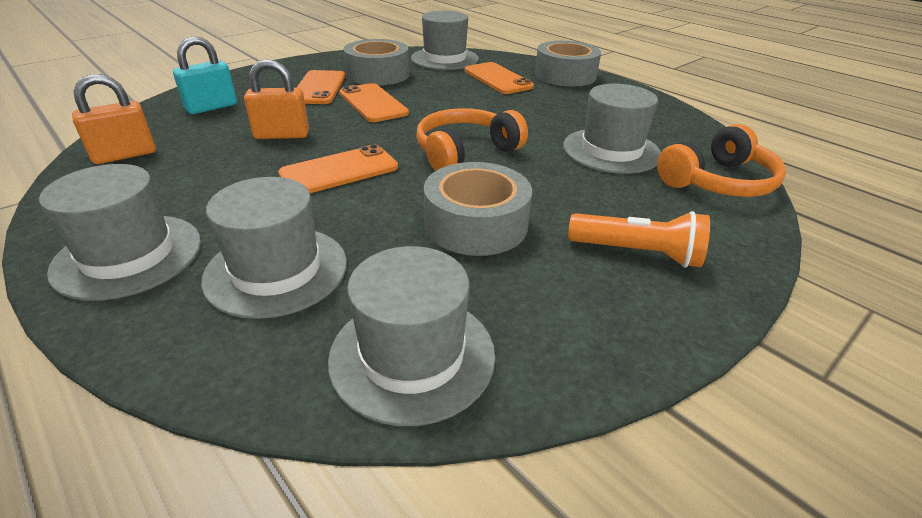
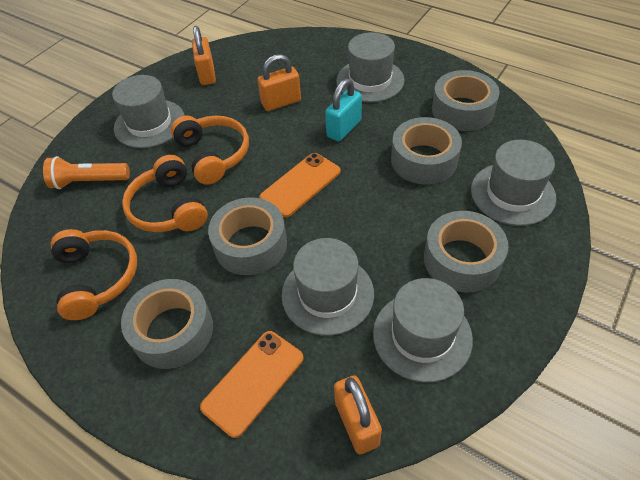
grey tape: 3 -> 5
orange headphones: 2 -> 3
orange padlock: 2 -> 3
orange phone: 4 -> 2

